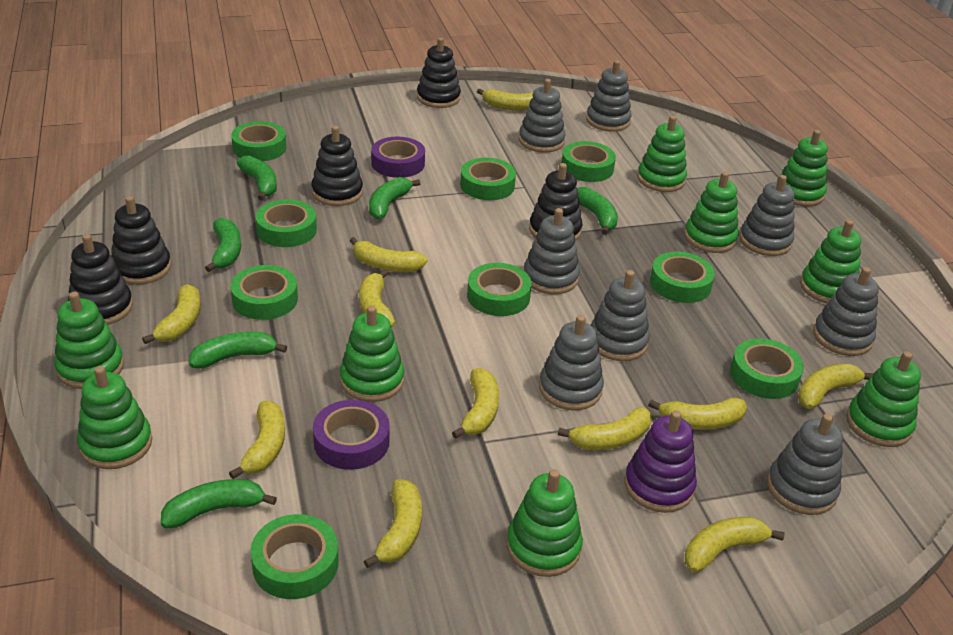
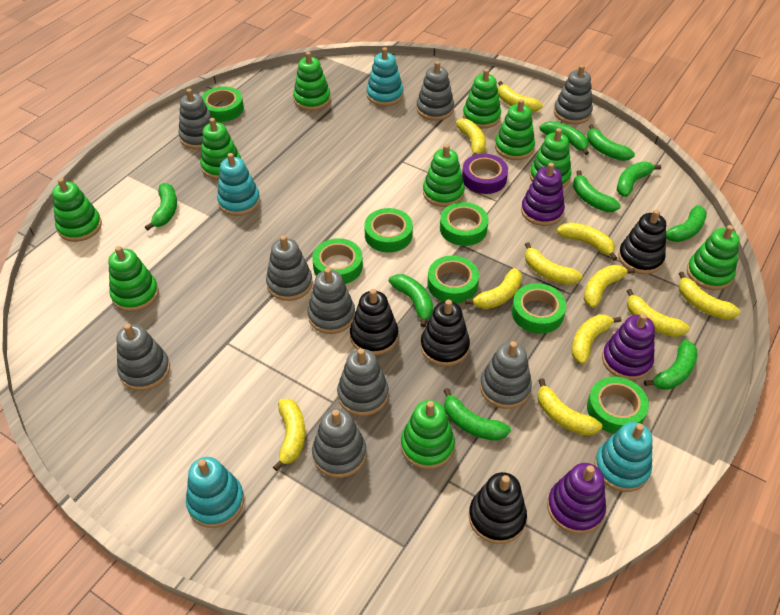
black stacking toy: 5 -> 4
green banana: 6 -> 9
green stacking toy: 9 -> 10
green tape: 9 -> 7
grey stacking toy: 8 -> 9
purple stacking toy: 1 -> 3
purple tape: 2 -> 1
turquoise stacking toy: 0 -> 4

